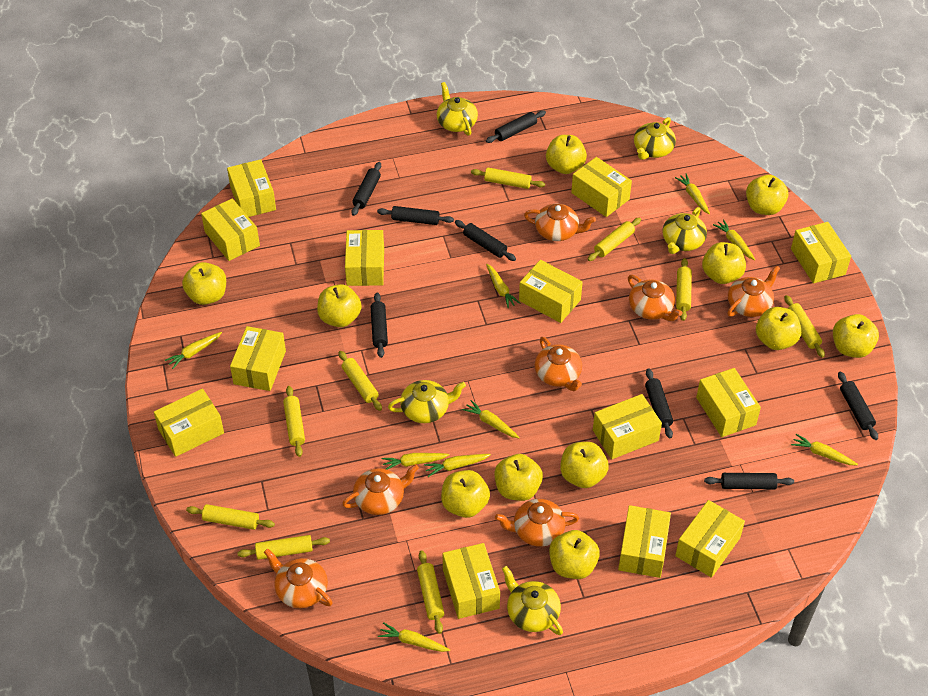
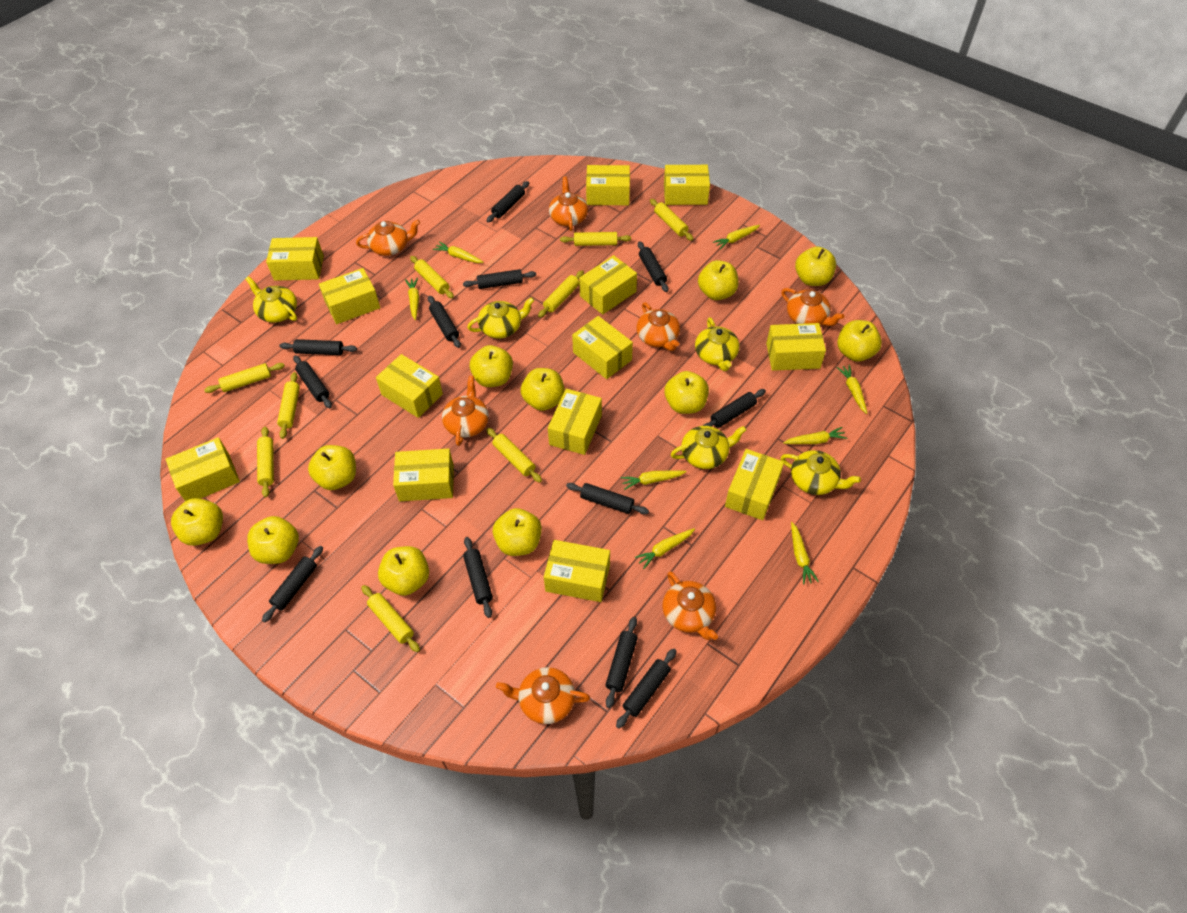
black rolling pin: 8 -> 12
yellow carrot: 9 -> 8

